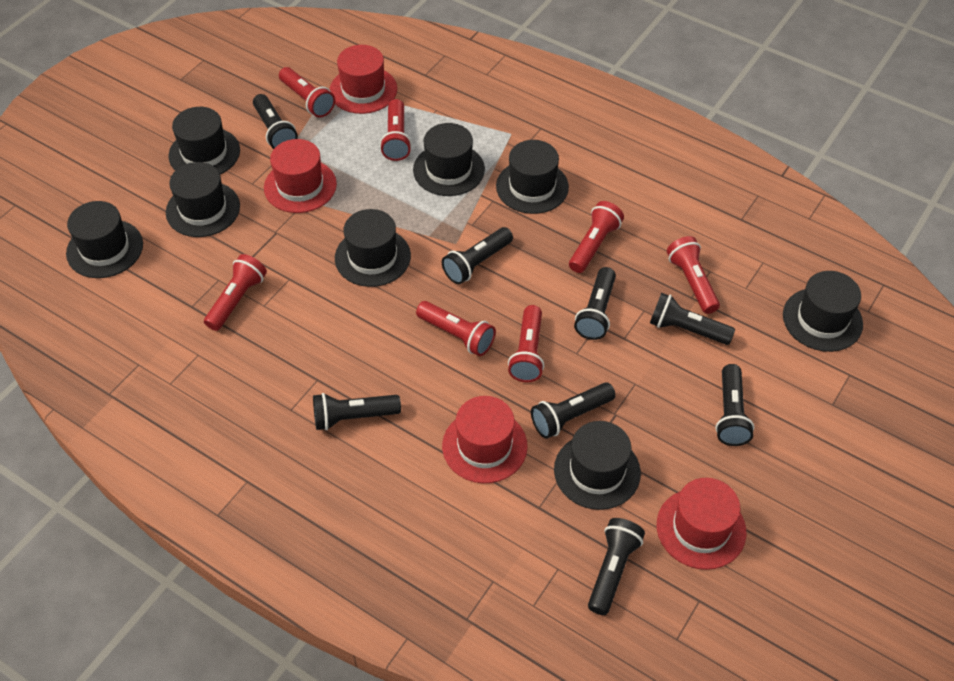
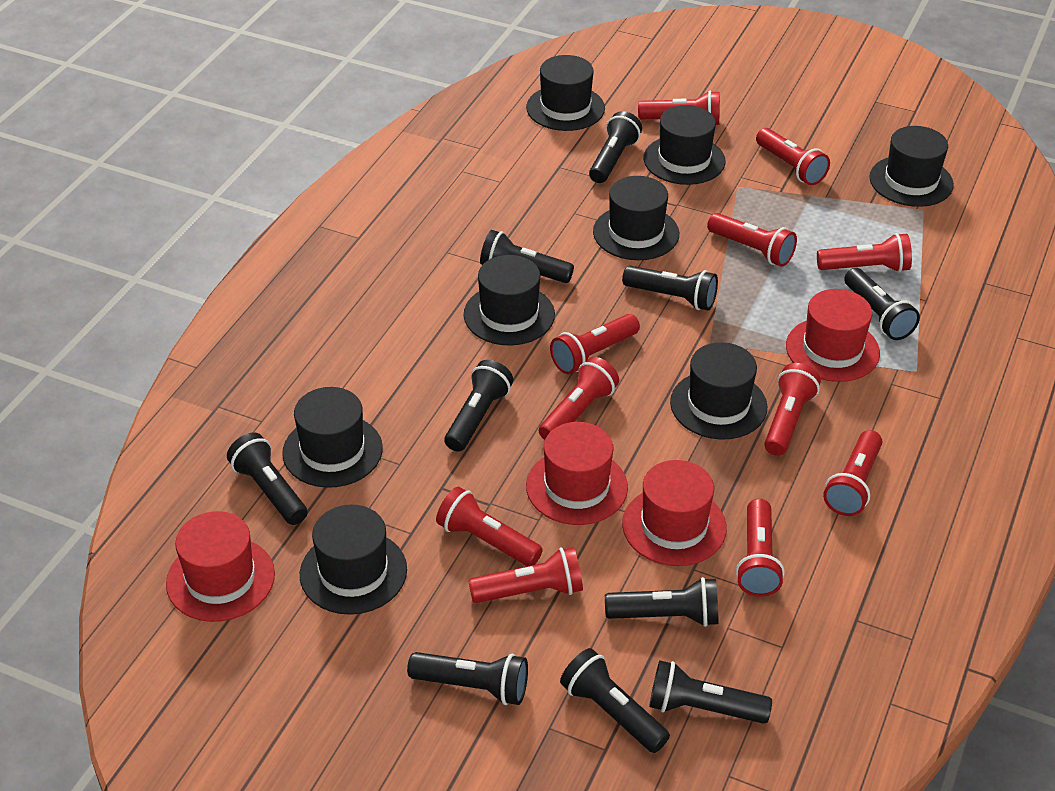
black flashlight: 8 -> 10
red flashlight: 7 -> 11

